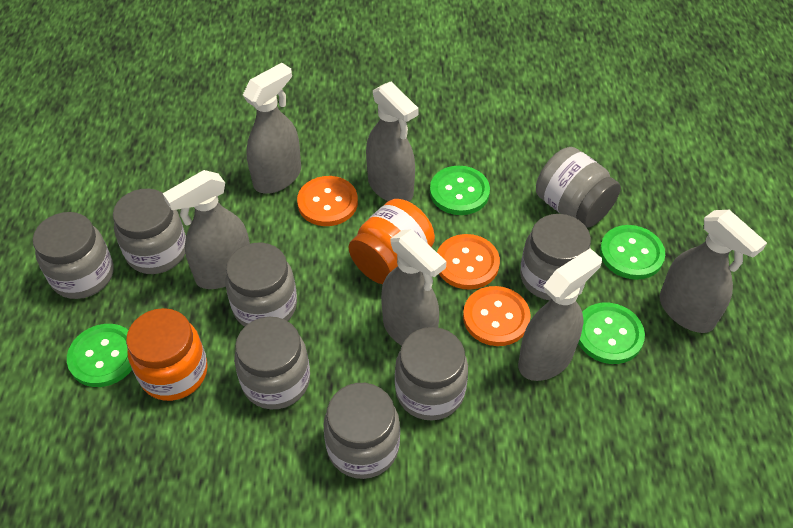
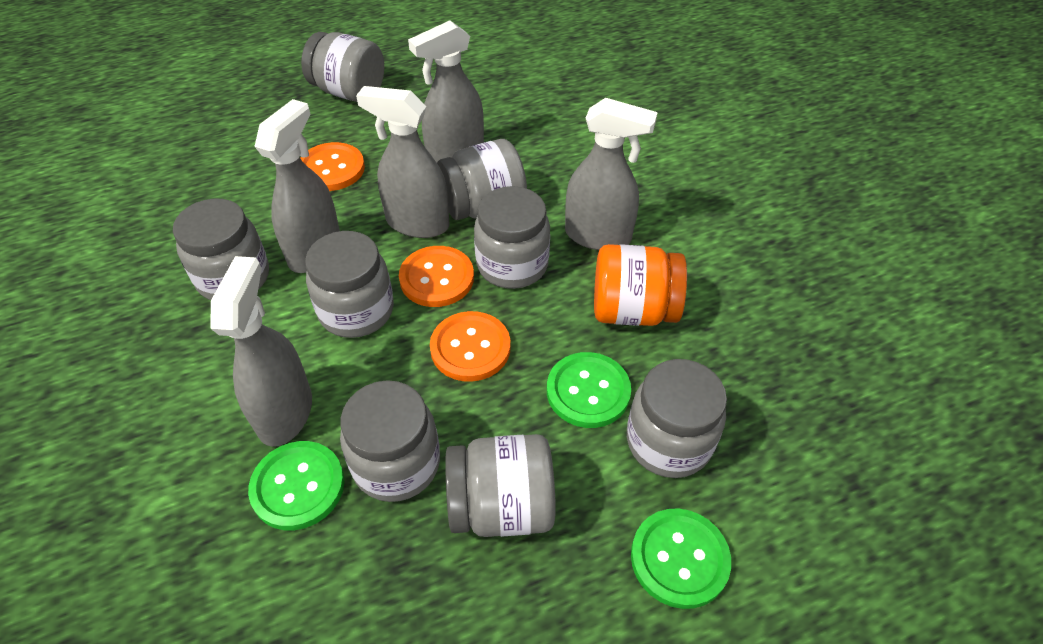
green button: 4 -> 3
grey spray bottle: 6 -> 5
orange jar: 2 -> 1

